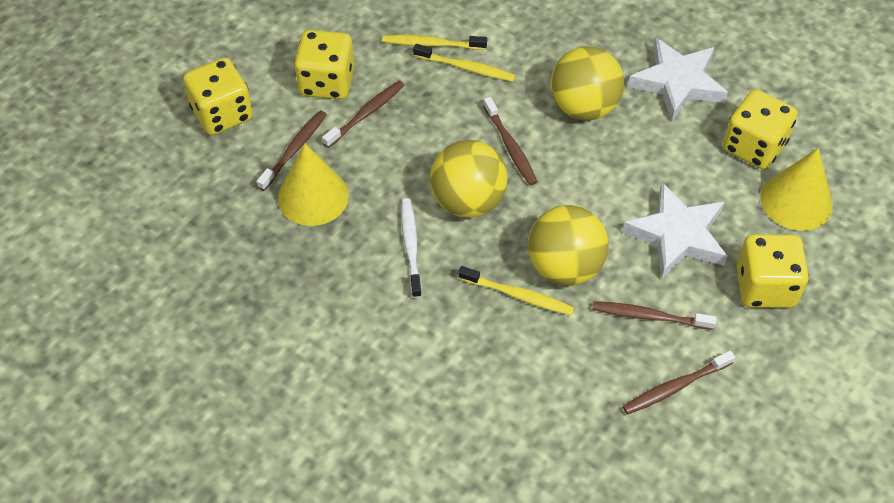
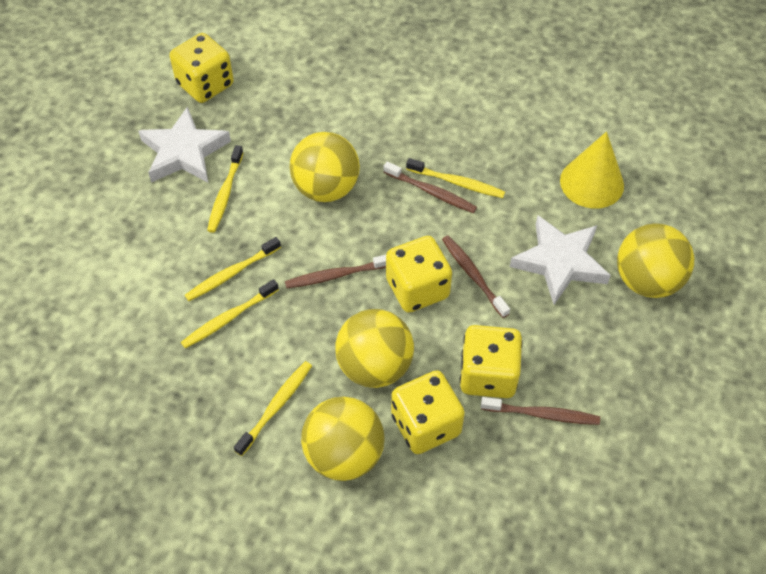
brown toothbrush: 5 -> 4
white toothbrush: 1 -> 0
yellow ball: 3 -> 4
yellow cone: 2 -> 1
yellow toothbrush: 3 -> 5

